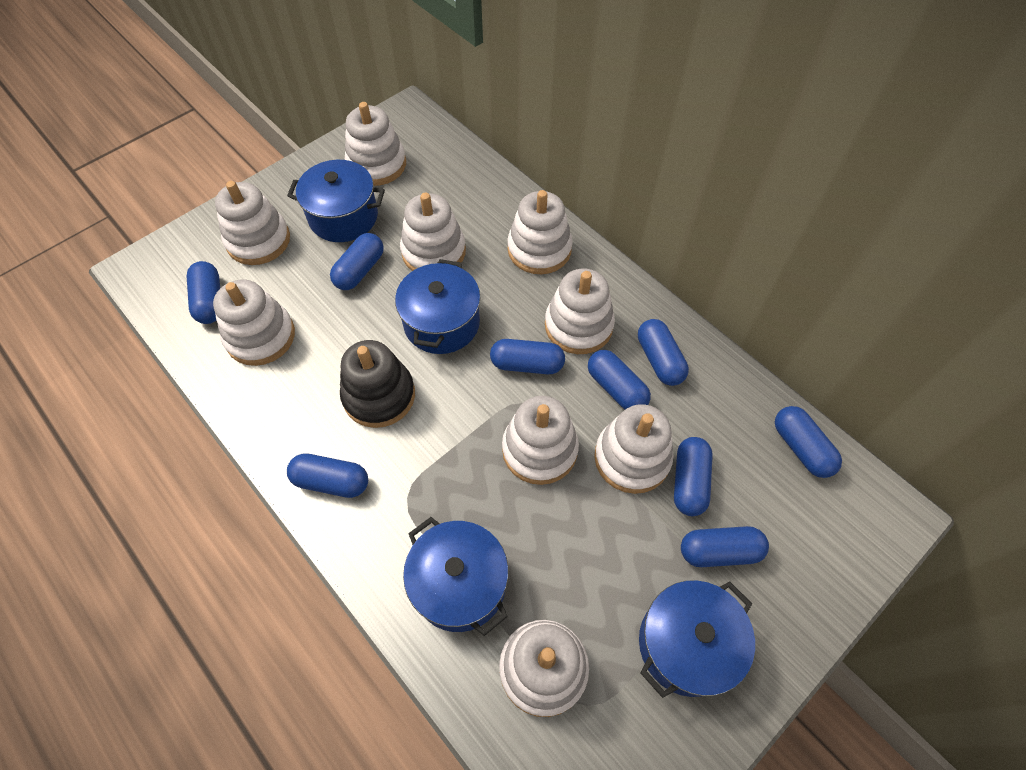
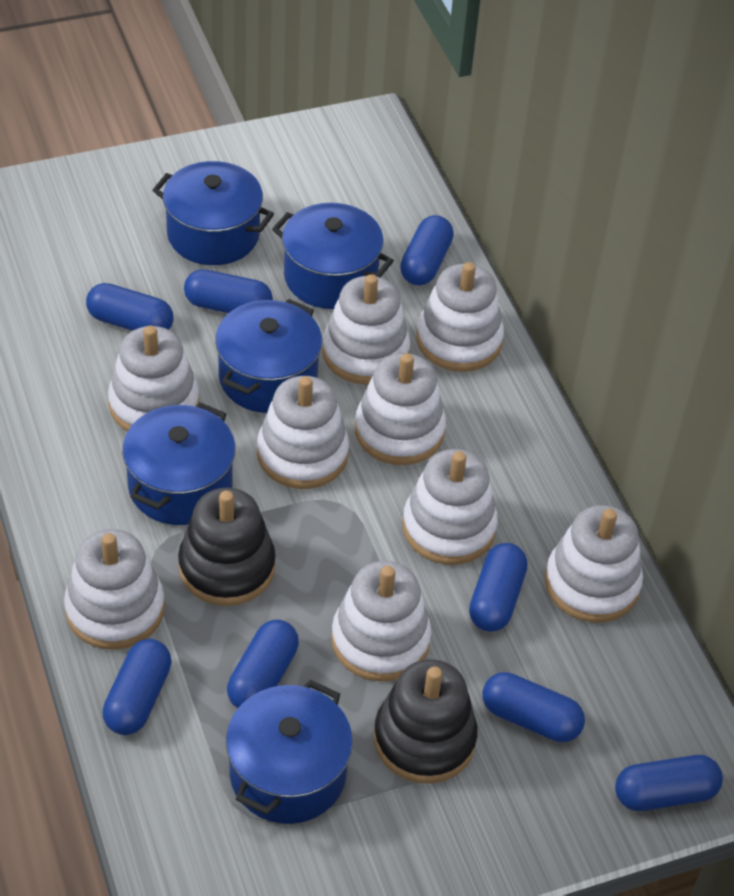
black stacking toy: 1 -> 2
blue capsule: 9 -> 8
blue pot: 4 -> 5

